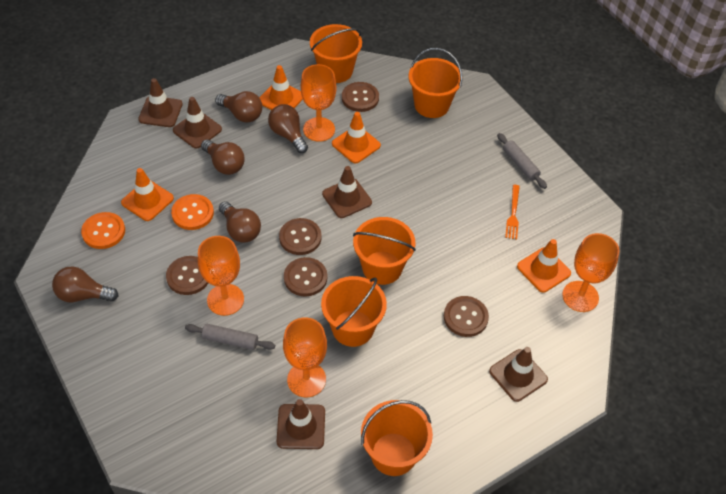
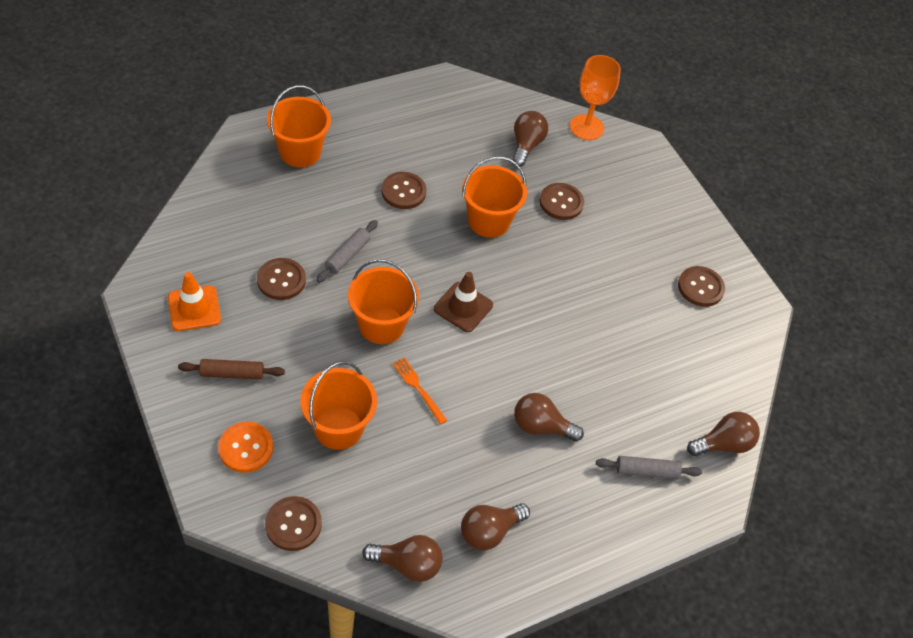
brown rolling pin: 0 -> 1
brown traffic cone: 5 -> 1
orange bucket: 5 -> 4
orange button: 2 -> 1
orange goblet: 4 -> 1
orange traffic cone: 4 -> 1

